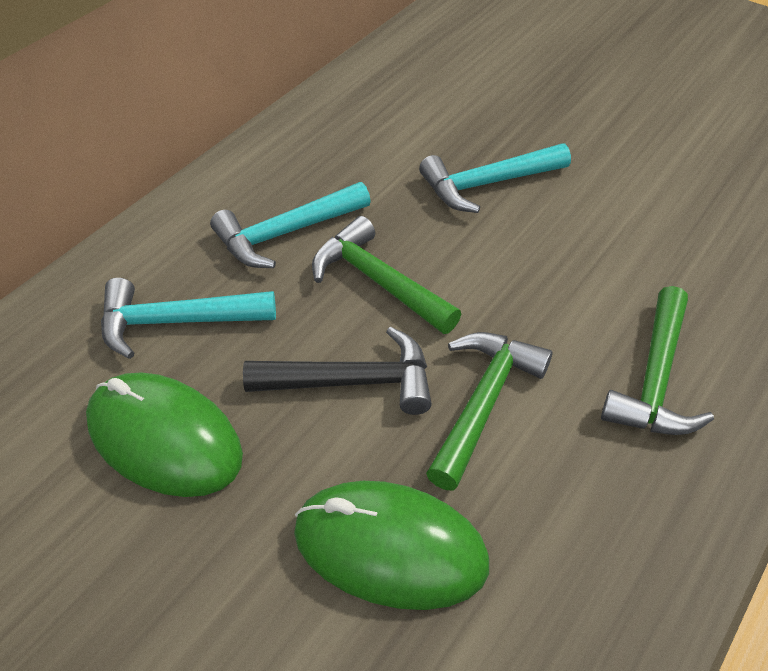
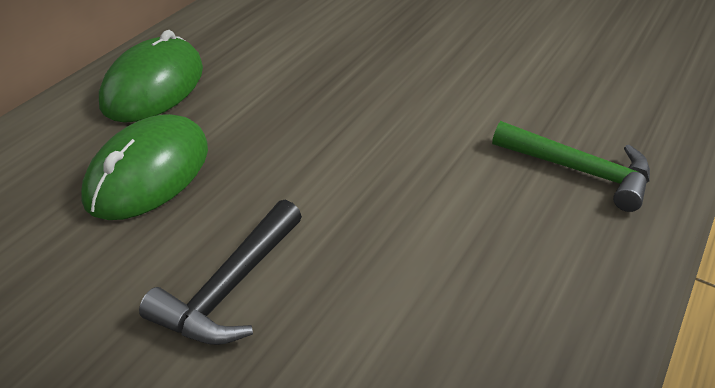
green hammer: 3 -> 1
turquoise hammer: 3 -> 0

